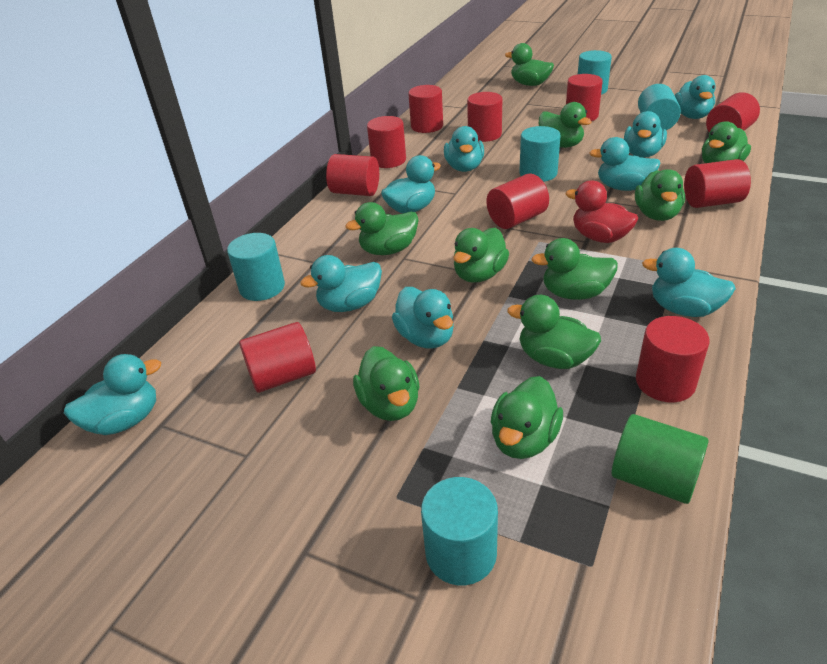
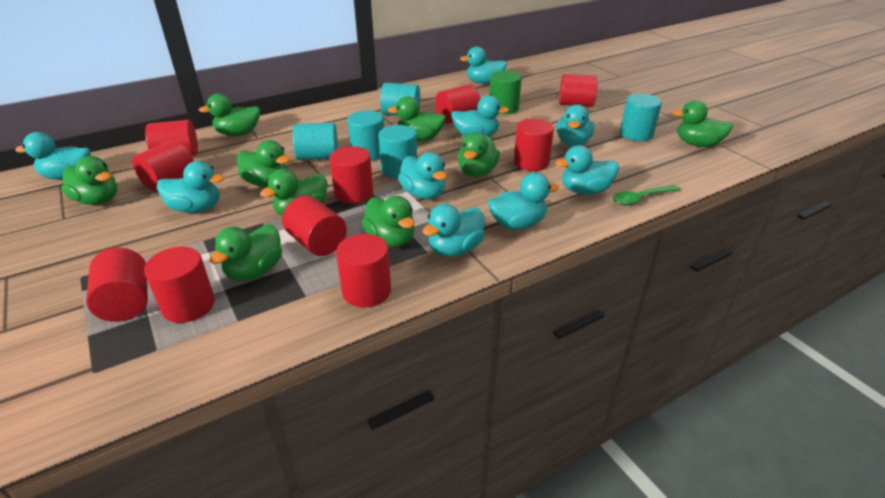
green duck: 10 -> 9
green spoon: 0 -> 1
red duck: 1 -> 0

